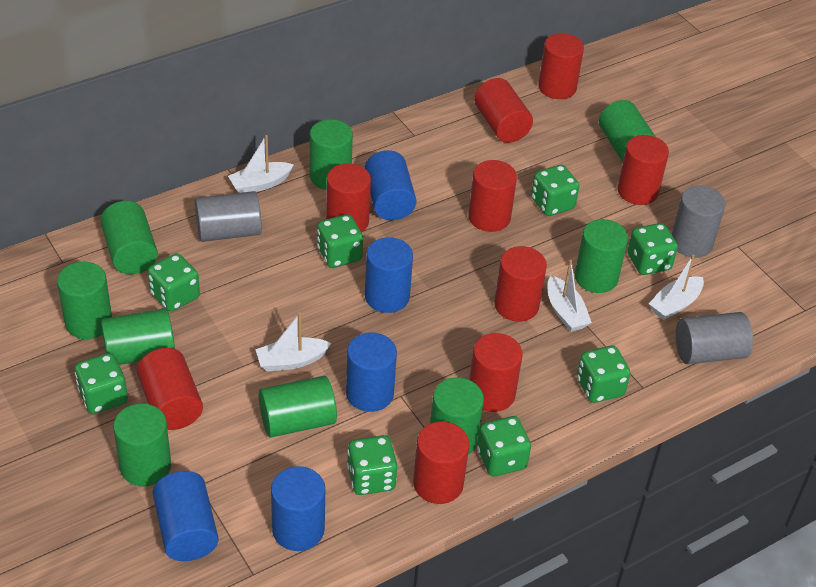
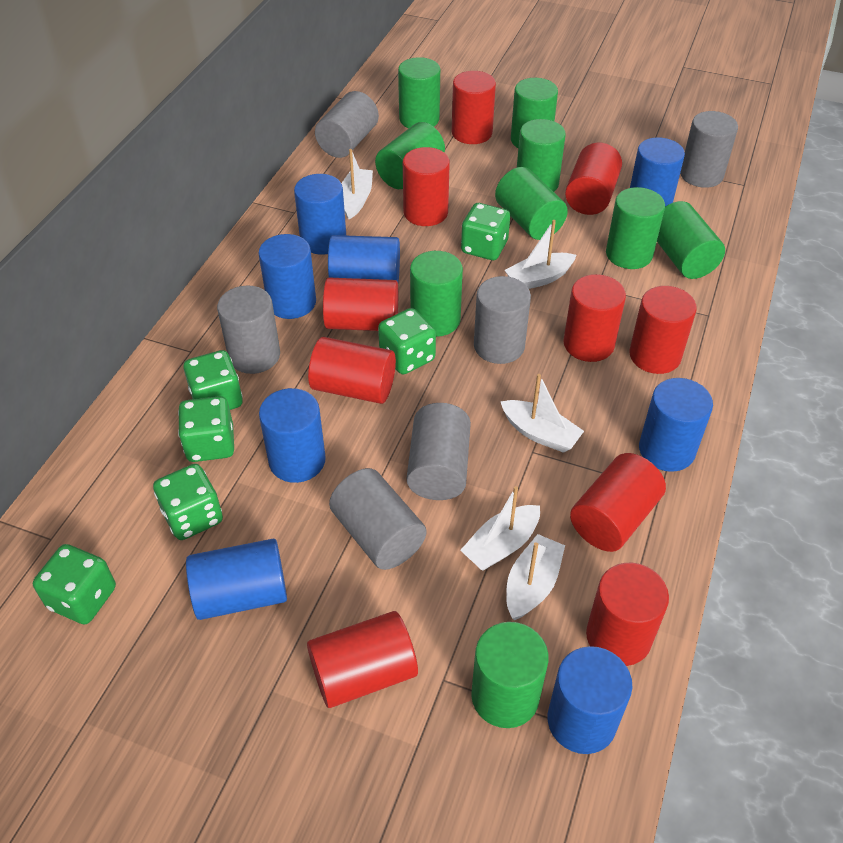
blue cylinder: 5 -> 8
green dice: 8 -> 6
grey cylinder: 3 -> 6
red cylinder: 9 -> 10
white boat: 4 -> 5

